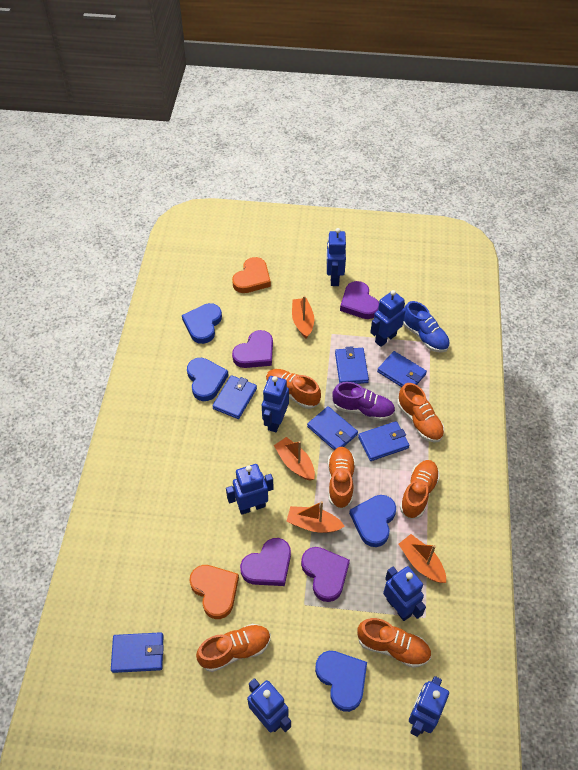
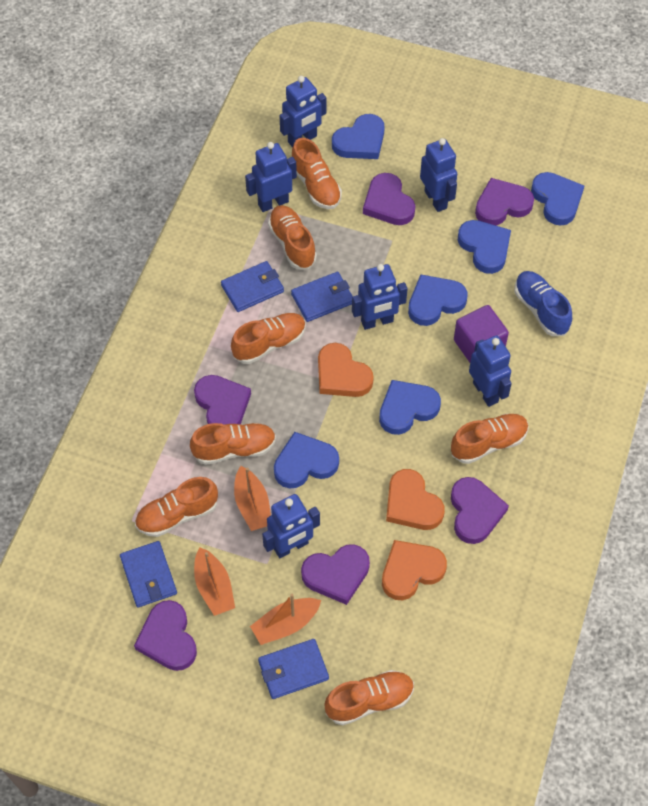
blue heart: 4 -> 6
blue robot: 7 -> 6
blue wallet: 6 -> 4
orange boat: 4 -> 3
orange heart: 2 -> 3
orange shoe: 6 -> 7
purple cube: 0 -> 1
purple heart: 4 -> 6
purple shoe: 1 -> 0

